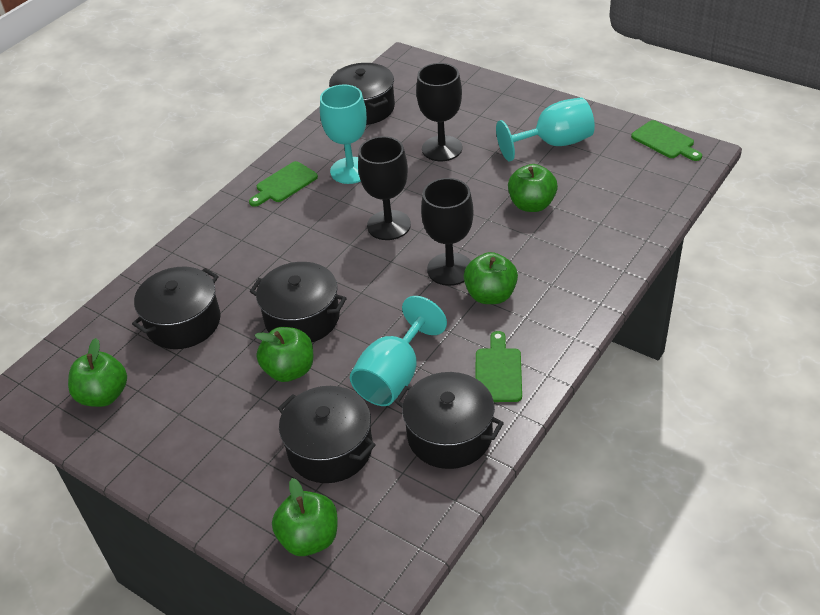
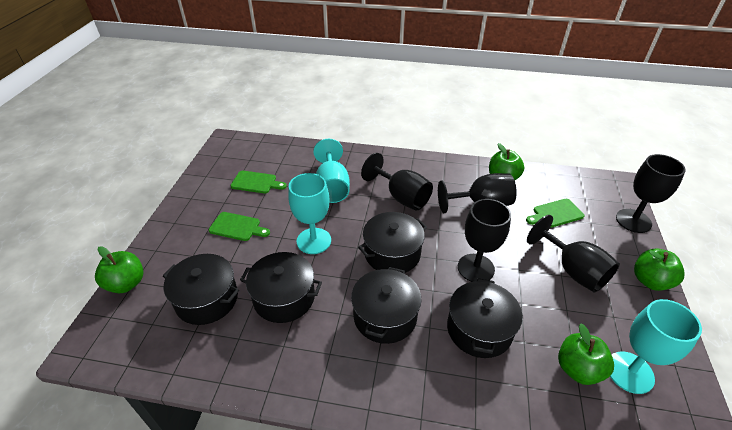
black goblet: 3 -> 5
green apple: 5 -> 4

